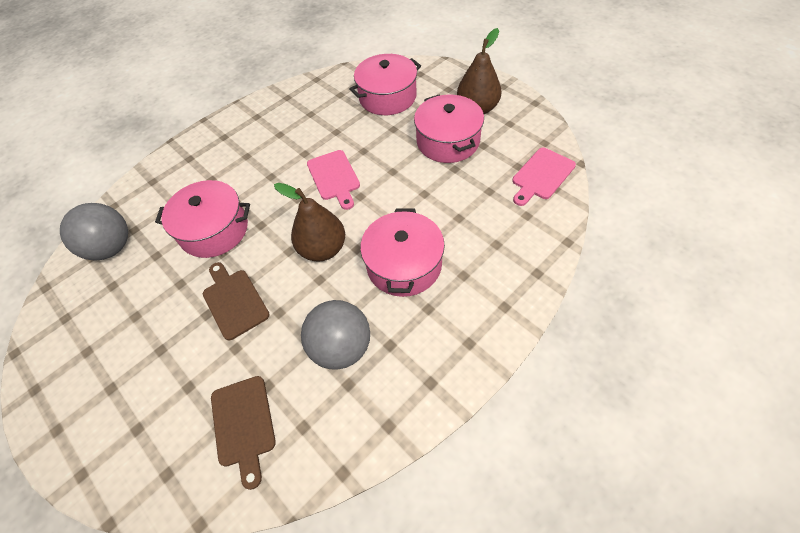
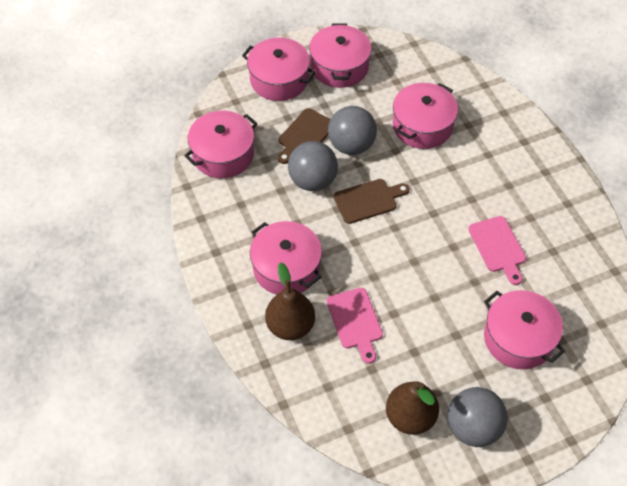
grey ball: 2 -> 3
pink pot: 4 -> 6

